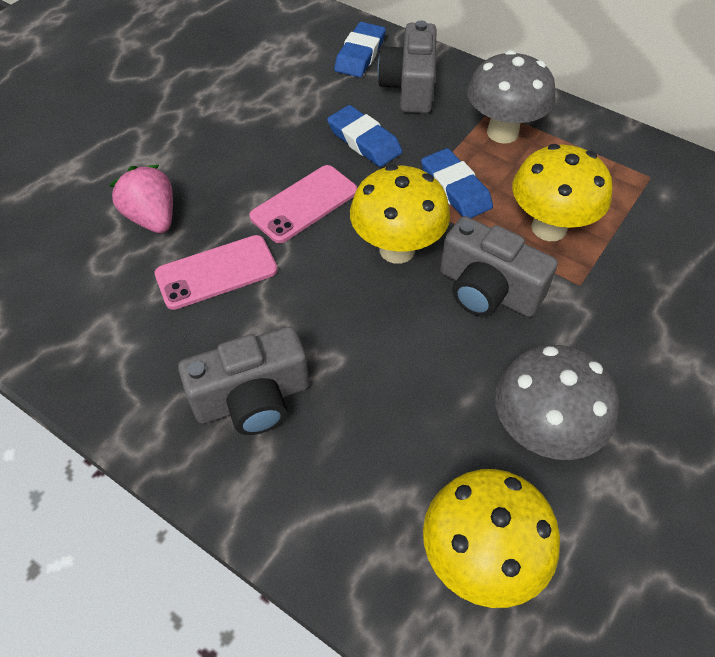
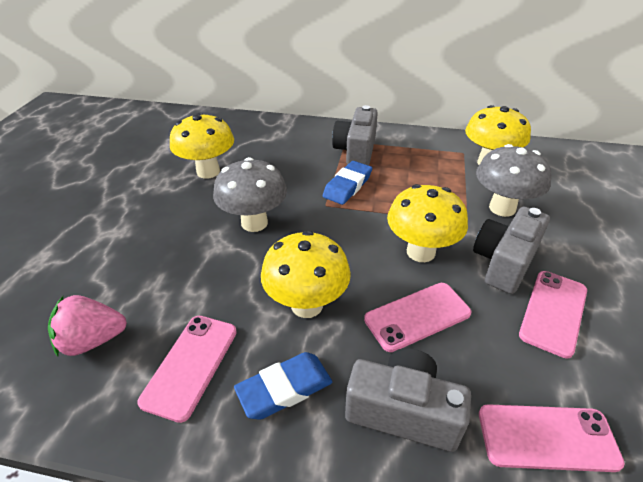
blue eraser: 3 -> 2
pink phone: 2 -> 4
yellow mushroom: 3 -> 4

